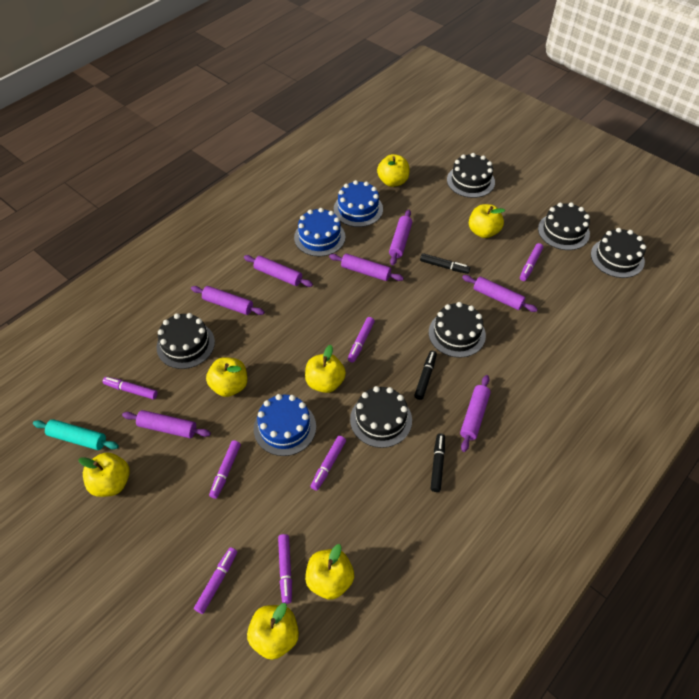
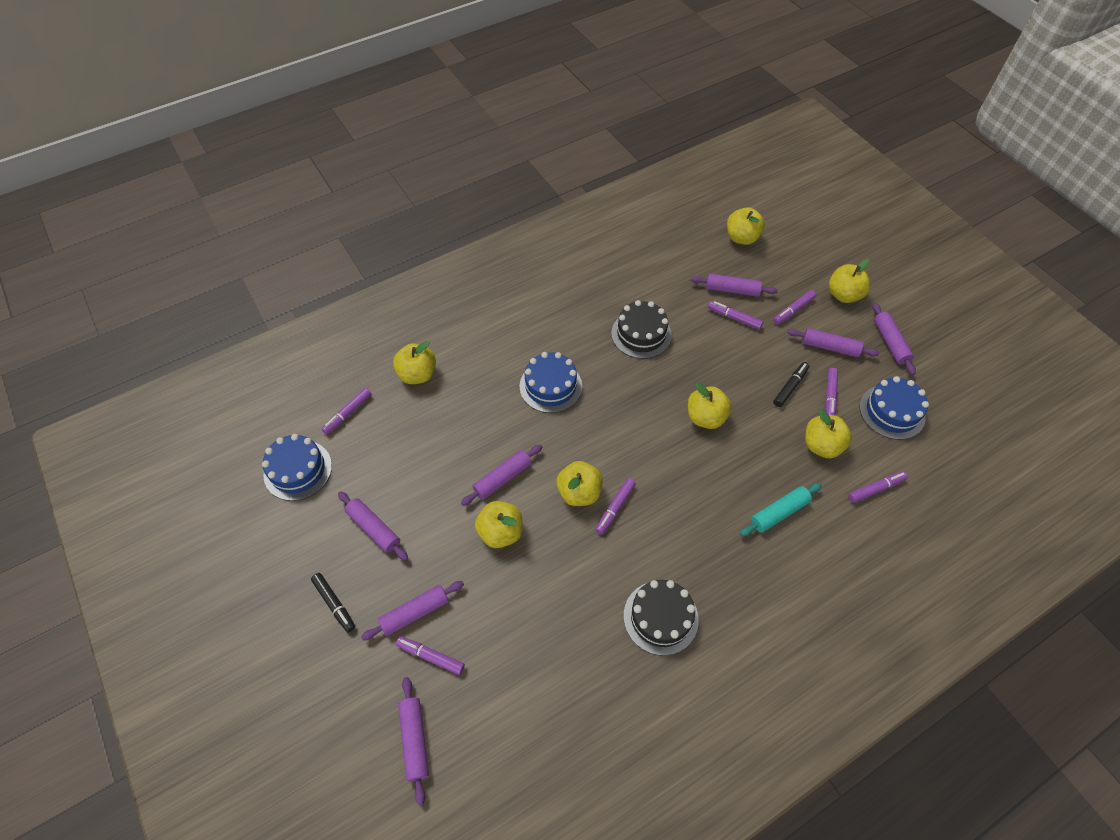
black cake: 6 -> 2
black marker: 3 -> 2

